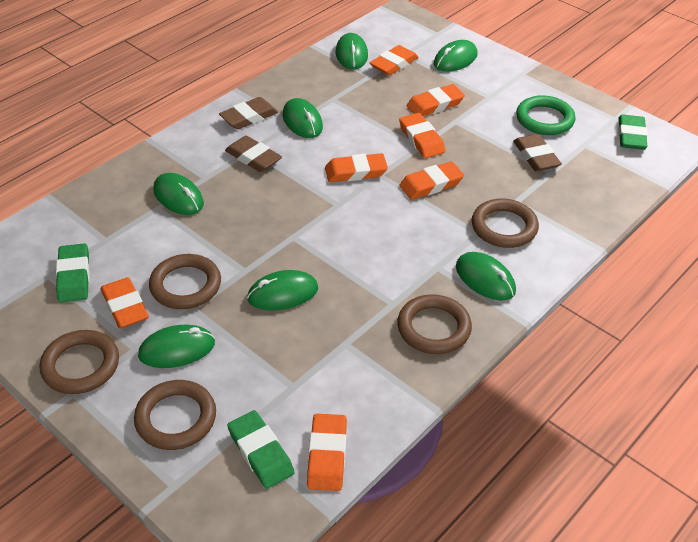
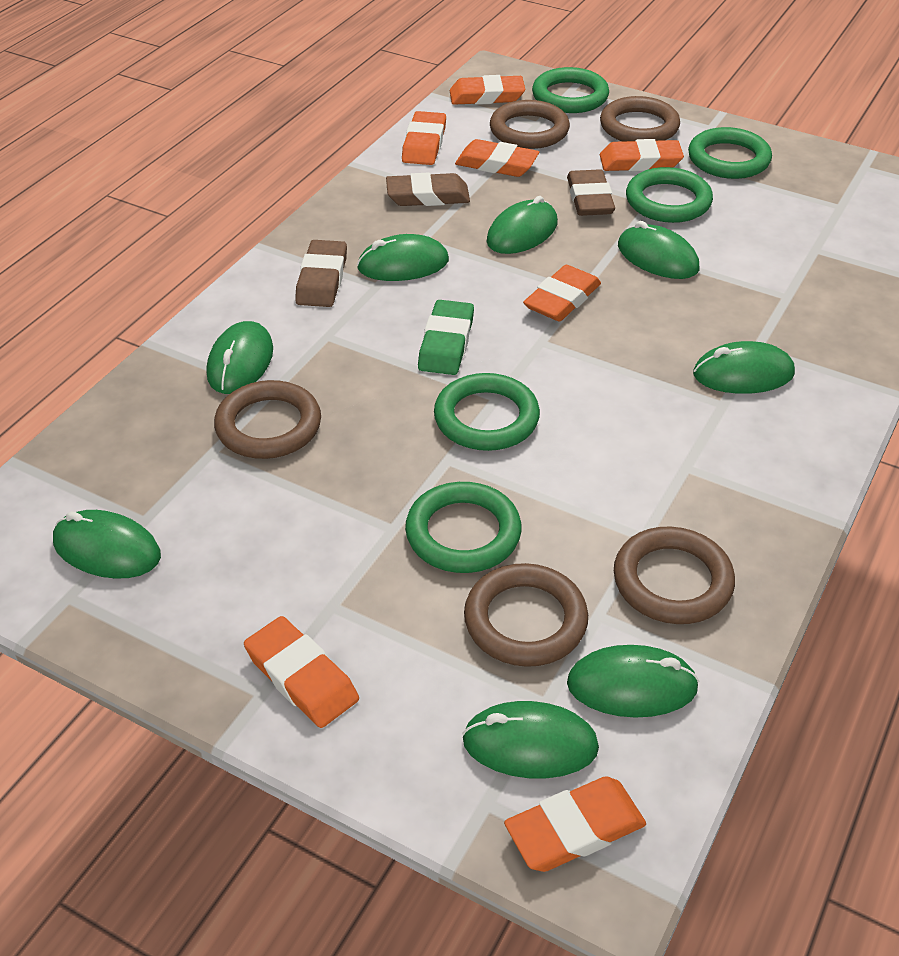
green eraser: 3 -> 1
green mouse: 7 -> 8
green ring: 1 -> 5

